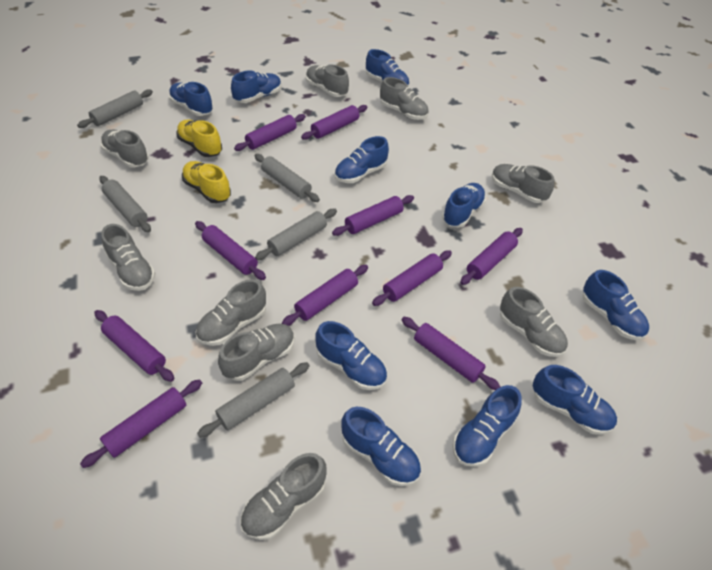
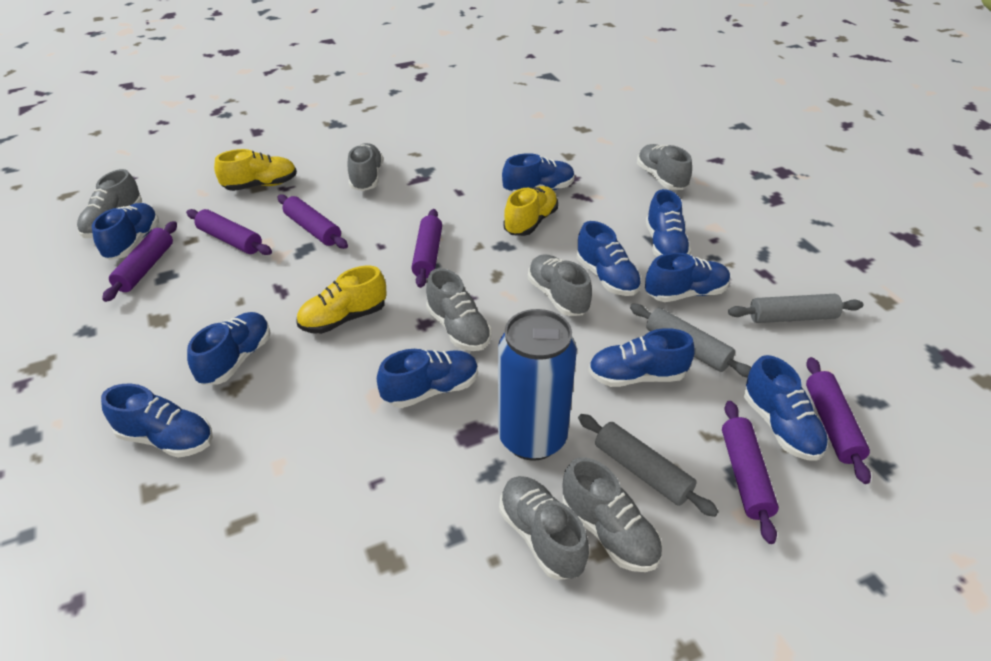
blue can: 0 -> 1
grey rolling pin: 5 -> 3
grey shoe: 9 -> 7
purple rolling pin: 10 -> 6
yellow shoe: 2 -> 3

